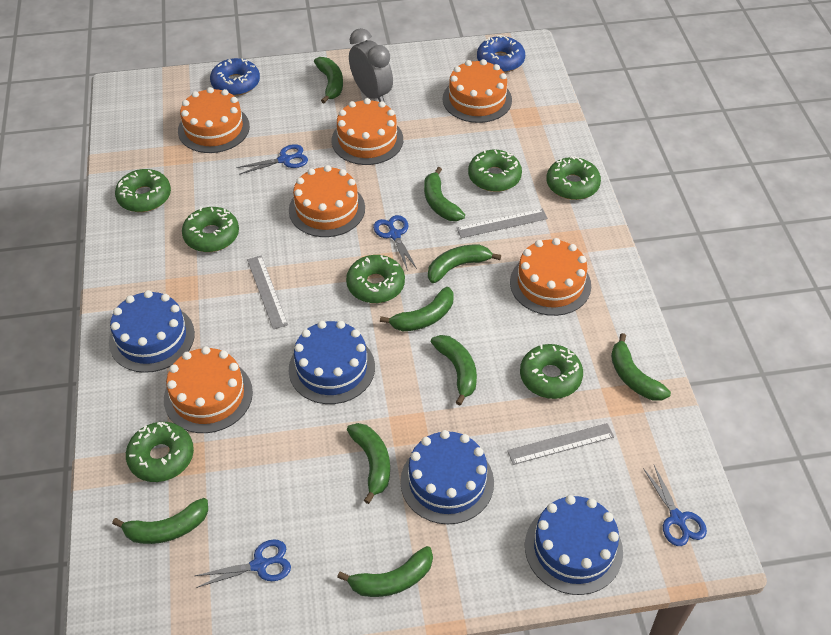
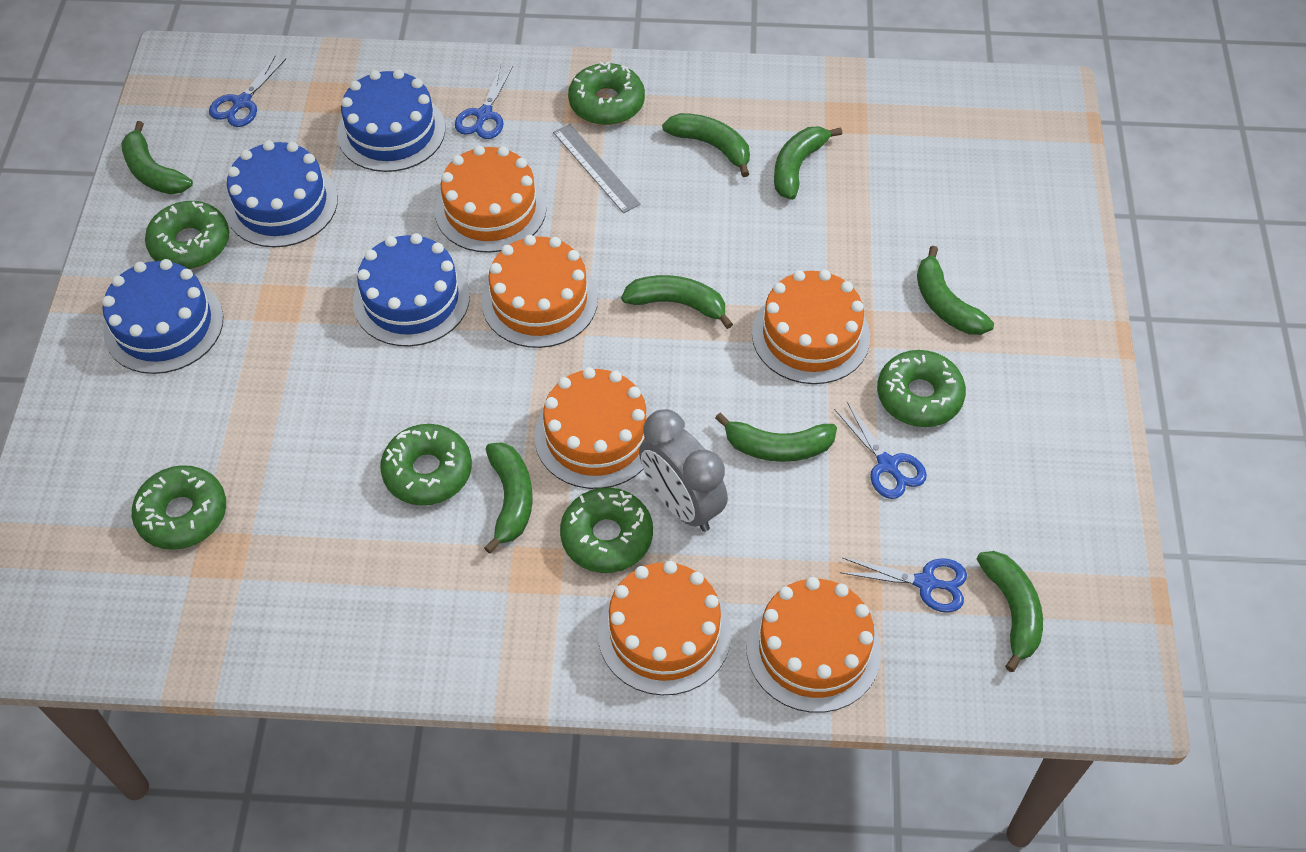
blue donut: 2 -> 0
green banana: 9 -> 8
green donut: 7 -> 6
grey ruler: 3 -> 1

